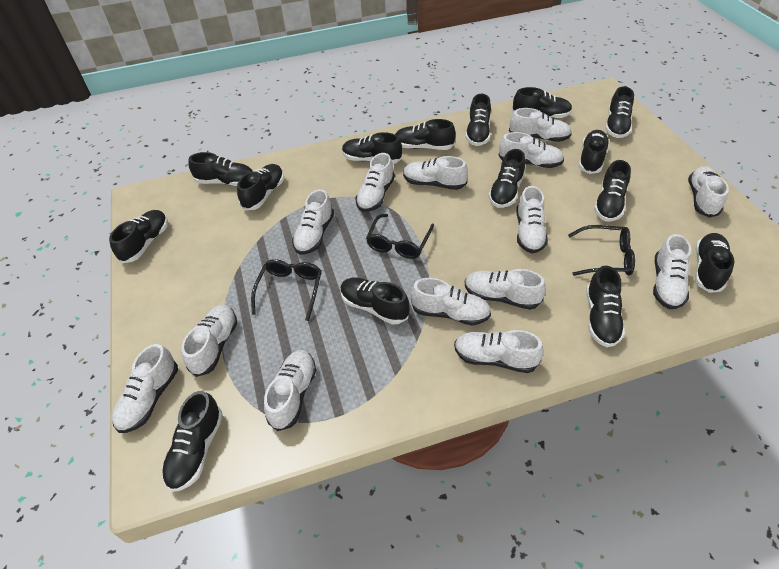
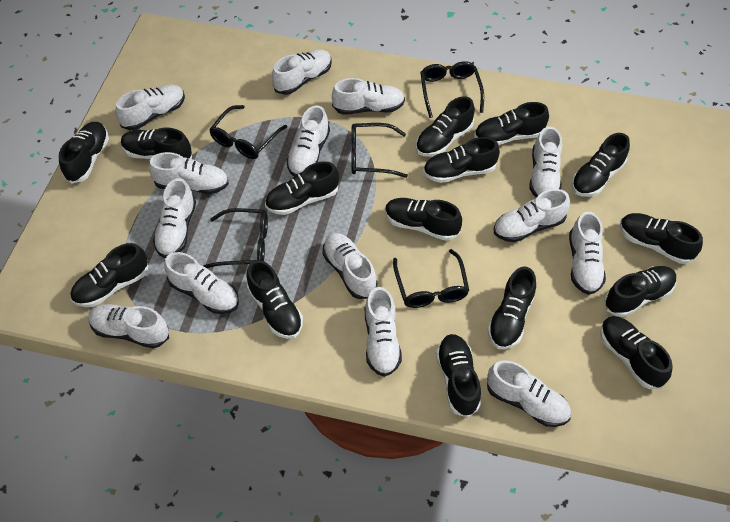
black glasses: 3 -> 5

